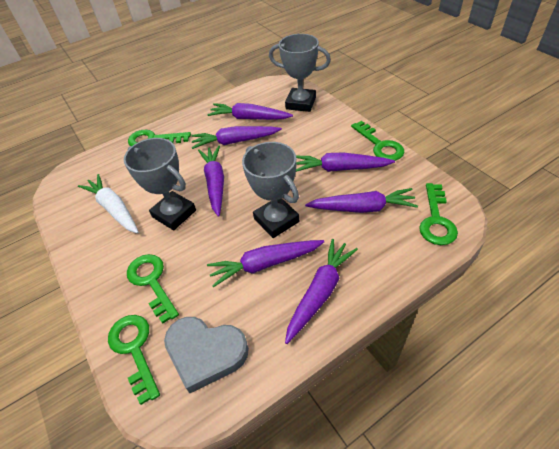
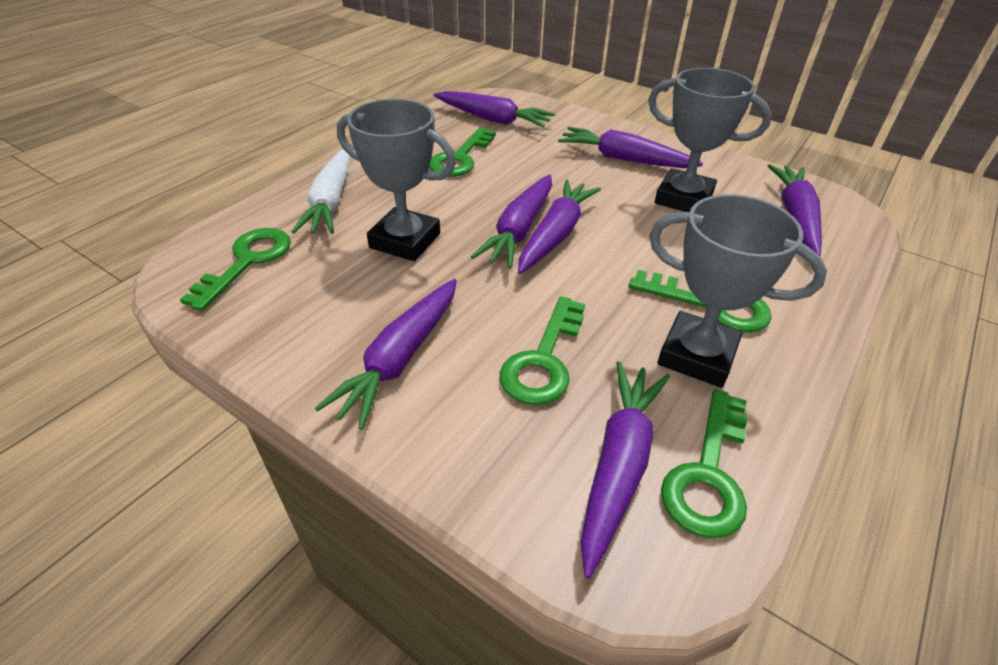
grey heart: 1 -> 0

